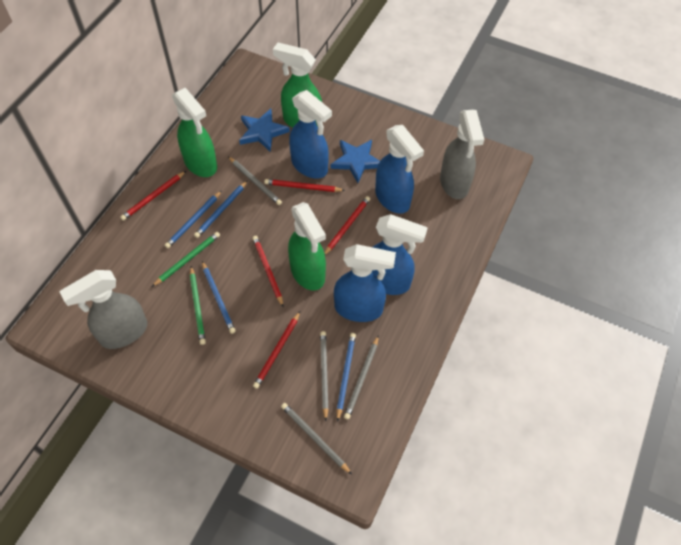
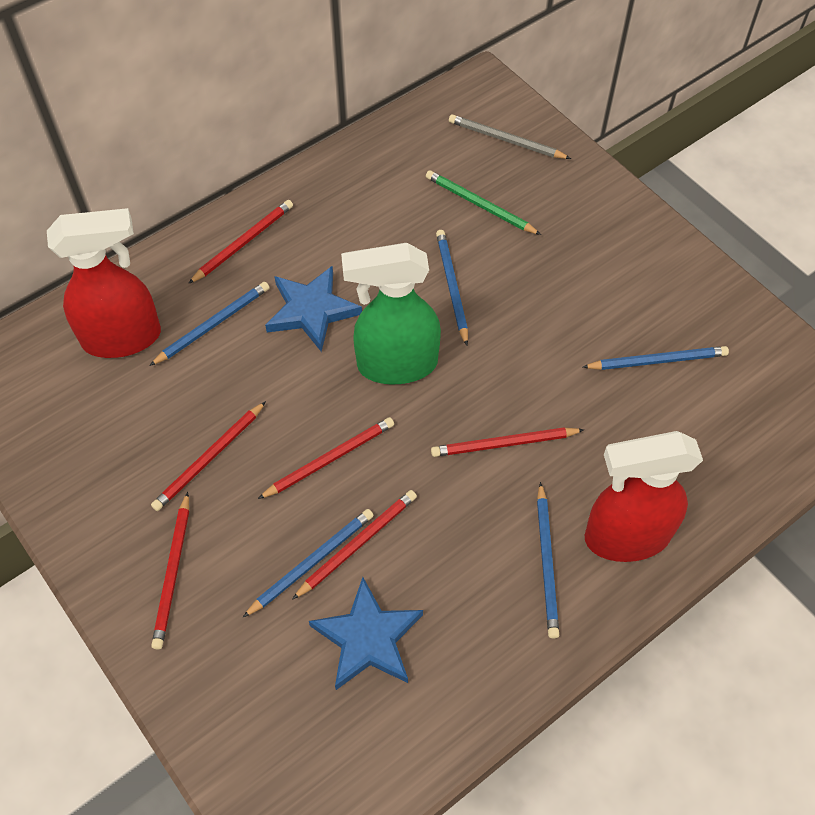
blue pencil: 4 -> 5
blue spray bottle: 4 -> 0
green pencil: 2 -> 1
green spray bottle: 3 -> 1
grey pencil: 4 -> 1
grey spray bottle: 2 -> 0
red pencil: 5 -> 6
red spray bottle: 0 -> 2

